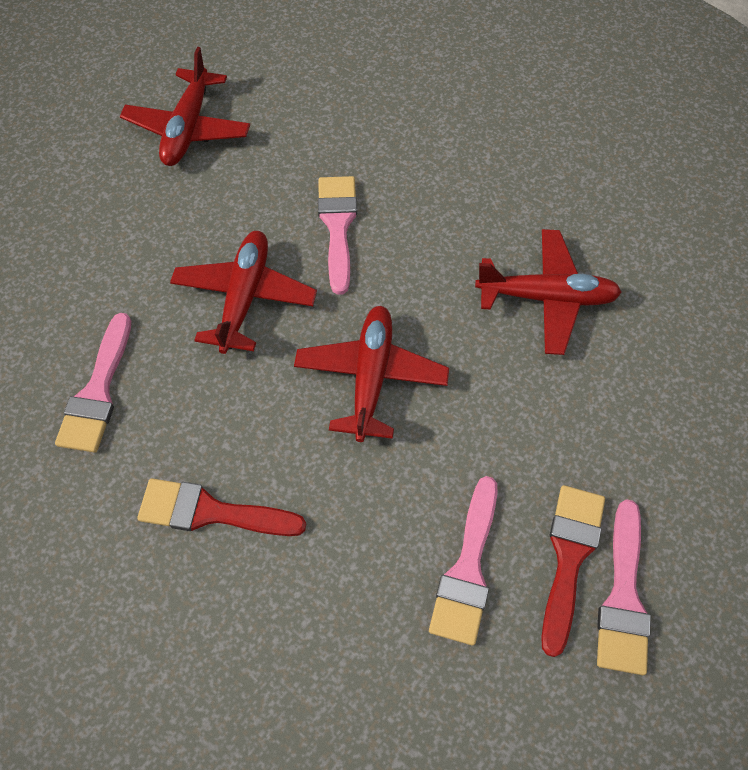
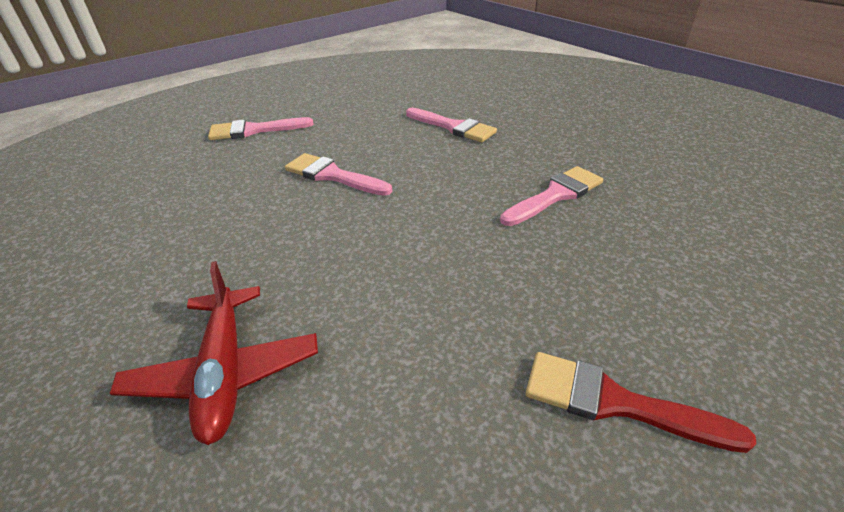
red brush: 2 -> 1
red plane: 4 -> 1

